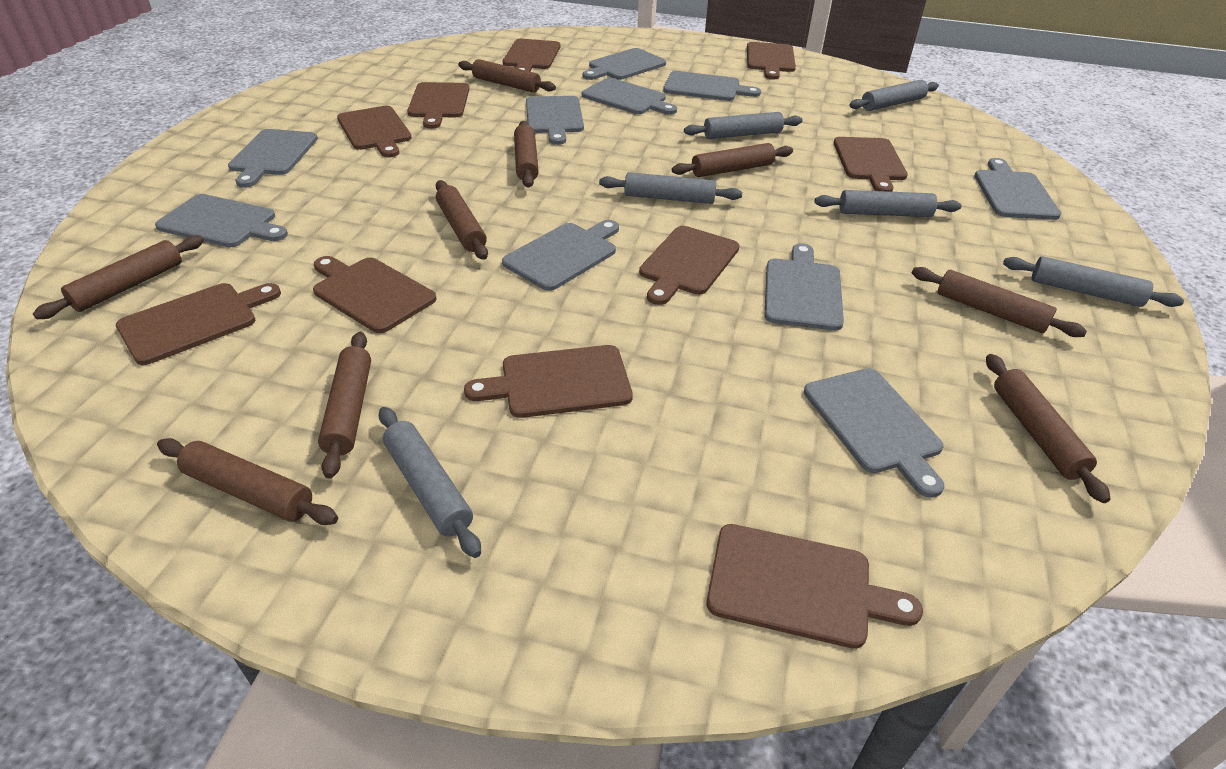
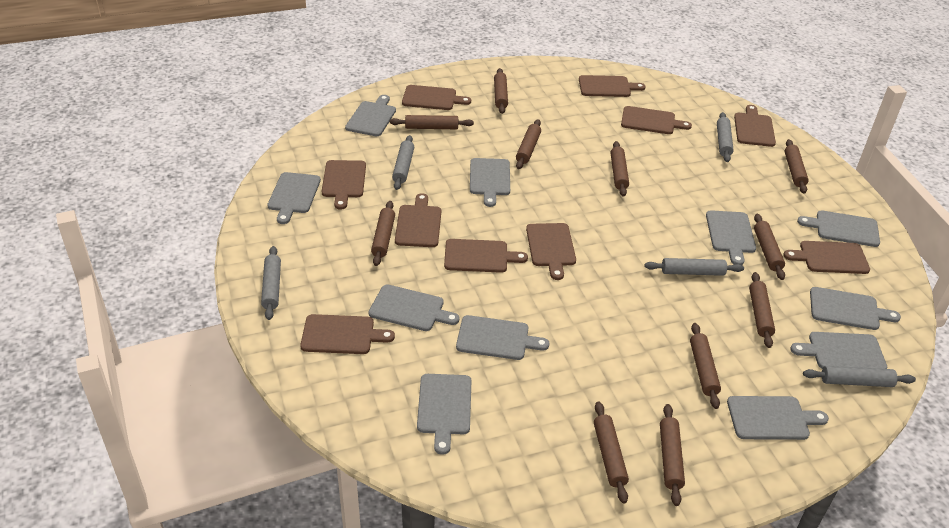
brown rolling pin: 9 -> 11
grey cutting board: 10 -> 11
grey rolling pin: 6 -> 5

